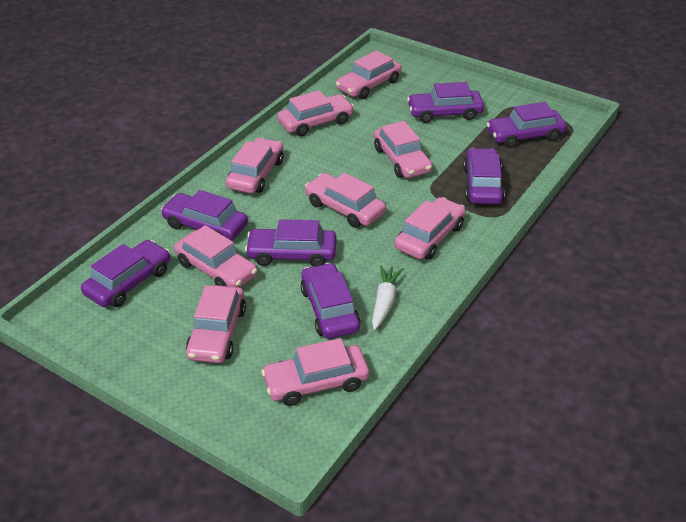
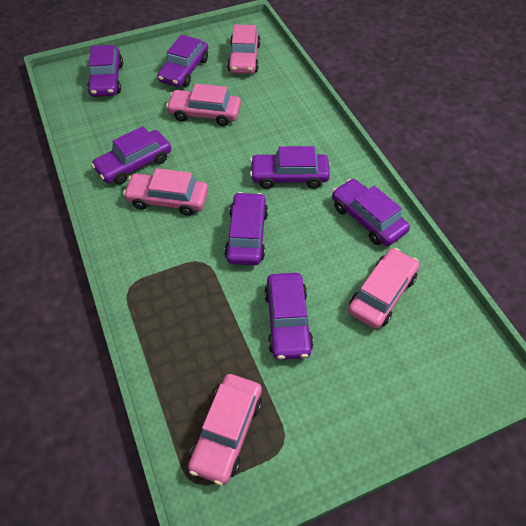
pink car: 9 -> 5
white carrot: 1 -> 0

